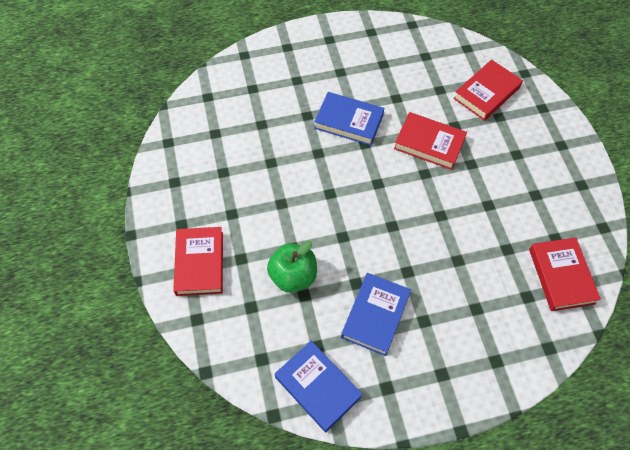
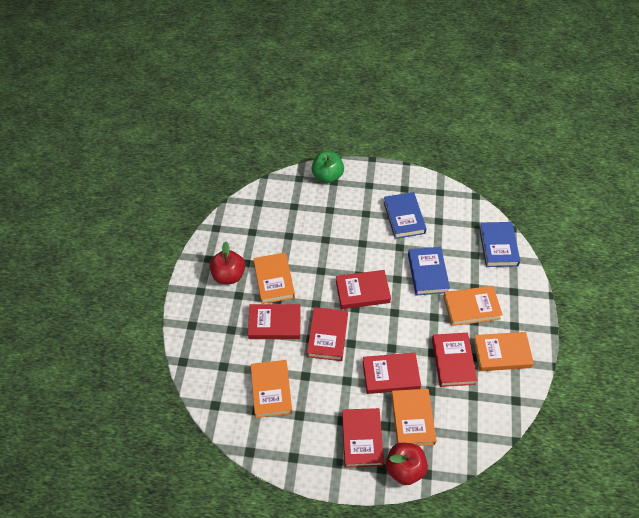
orange book: 0 -> 5
red apple: 0 -> 2
red book: 4 -> 6

